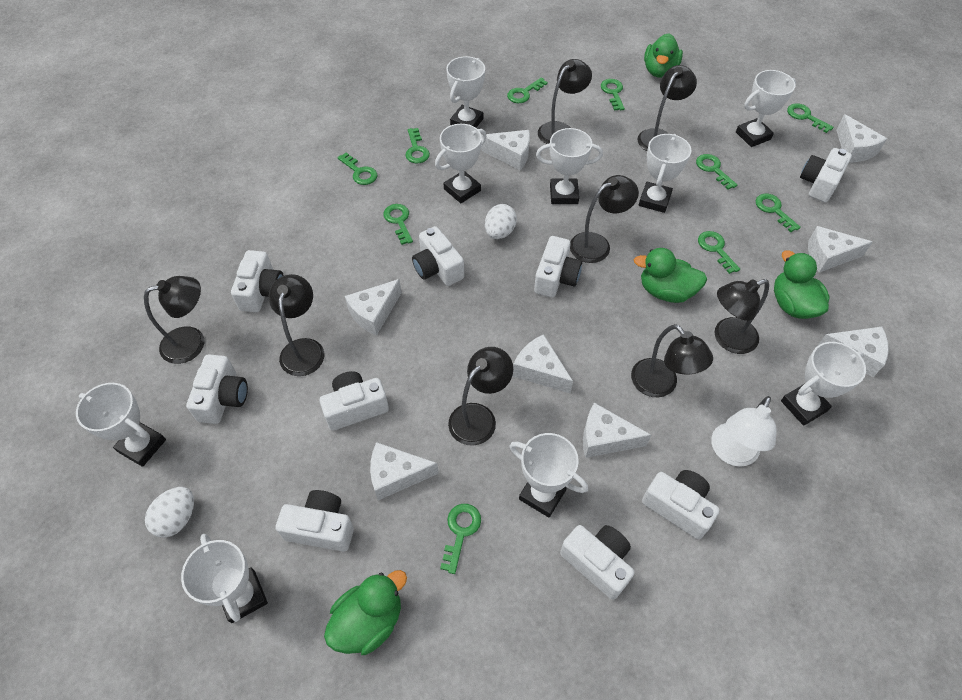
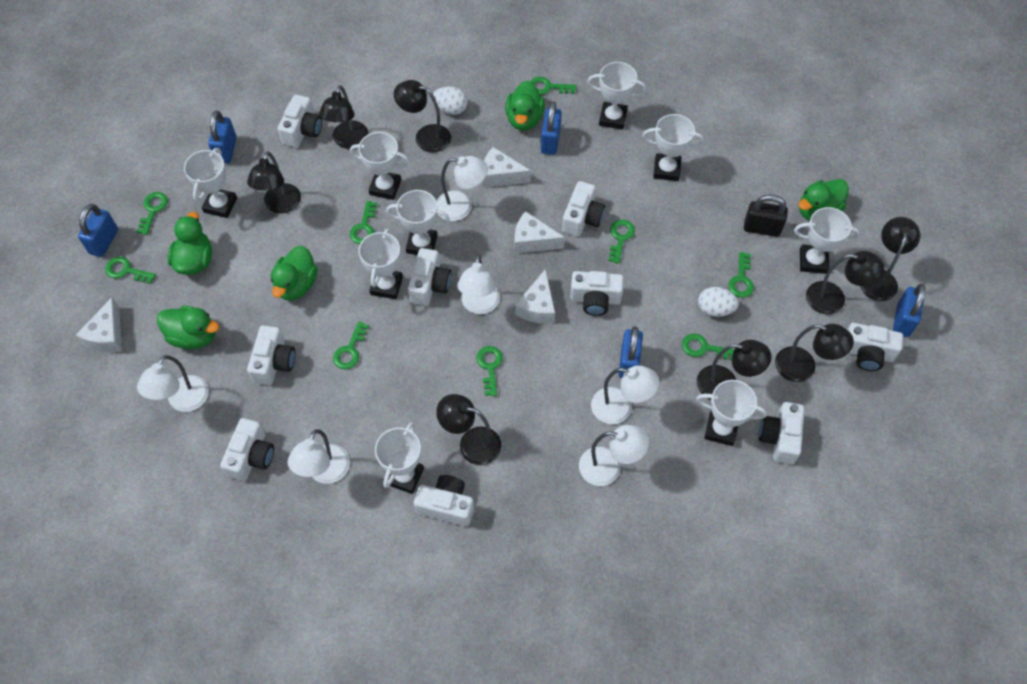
black padlock: 0 -> 1
blue padlock: 0 -> 5
green duck: 4 -> 5
green key: 10 -> 9
white cheese: 8 -> 4
white lamp: 1 -> 6

